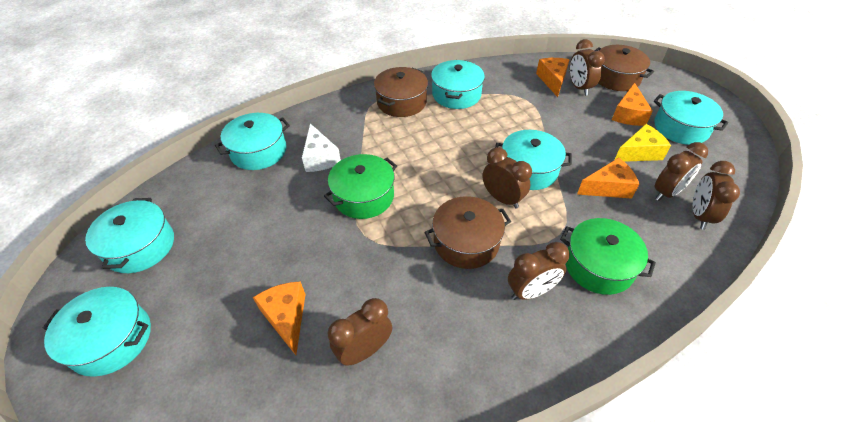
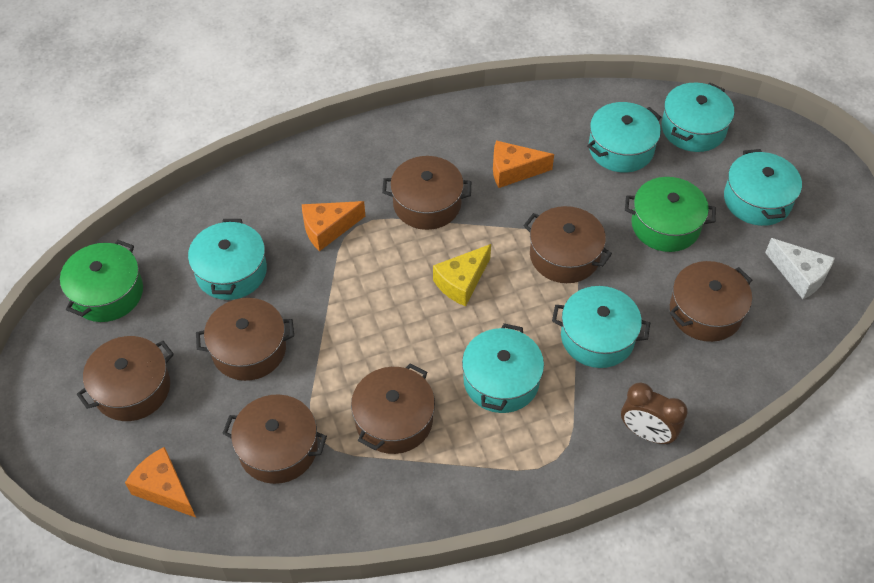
brown clock: 6 -> 1
brown pot: 3 -> 7
orange cheese: 4 -> 3

